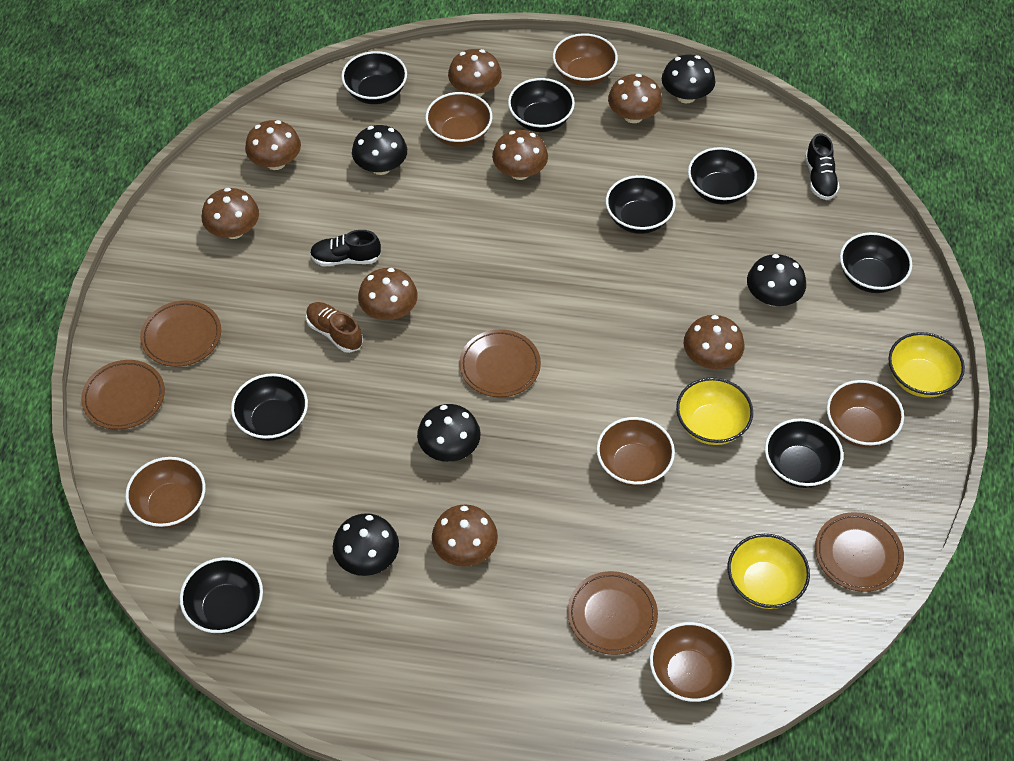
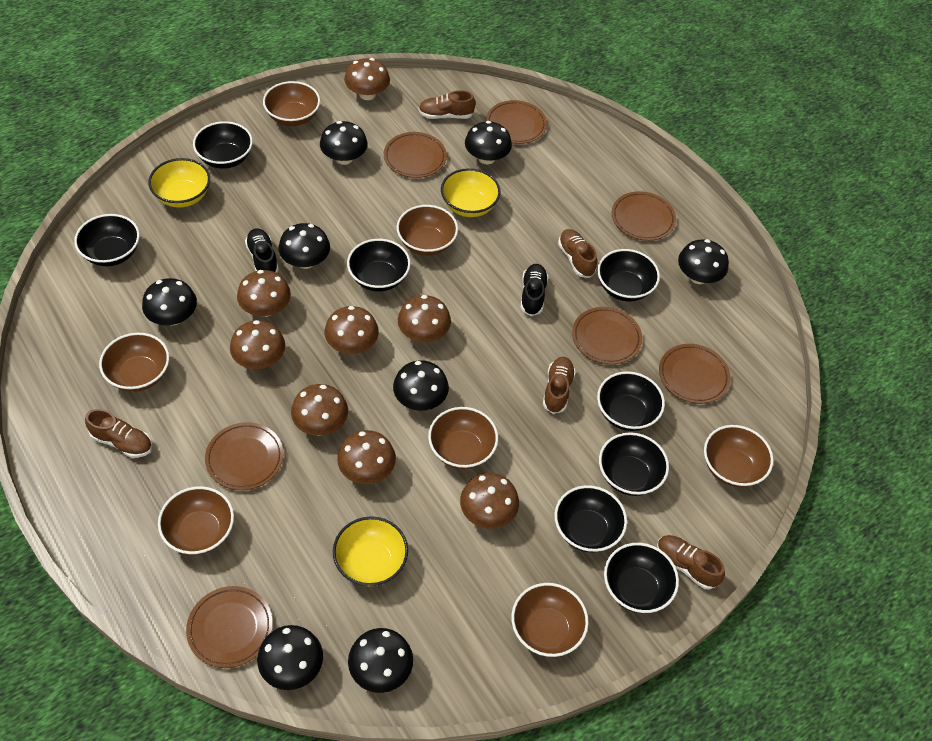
black mushroom: 5 -> 8
brown bowl: 6 -> 7
brown plate: 5 -> 7
brown shoe: 1 -> 5

